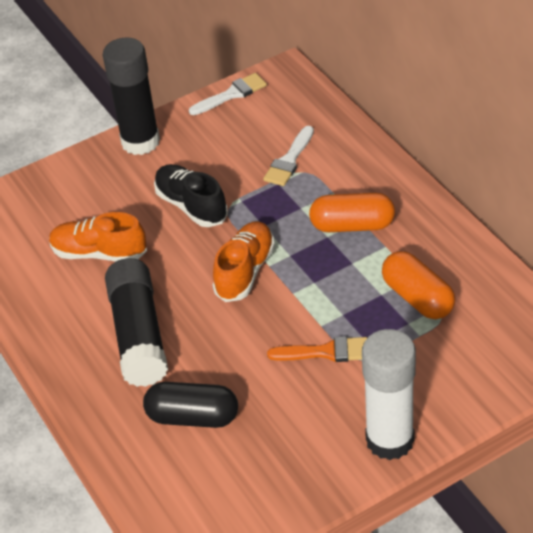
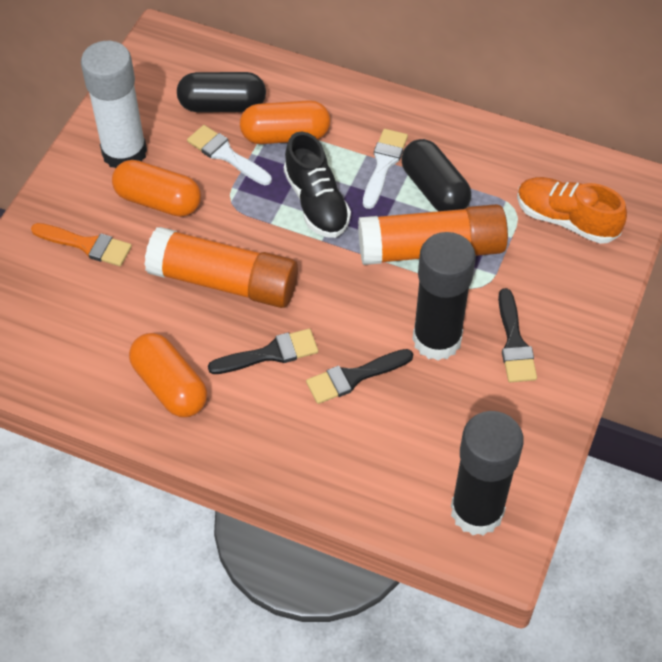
black brush: 0 -> 3
black capsule: 1 -> 2
orange capsule: 2 -> 3
orange glue stick: 0 -> 2
orange shoe: 2 -> 1

